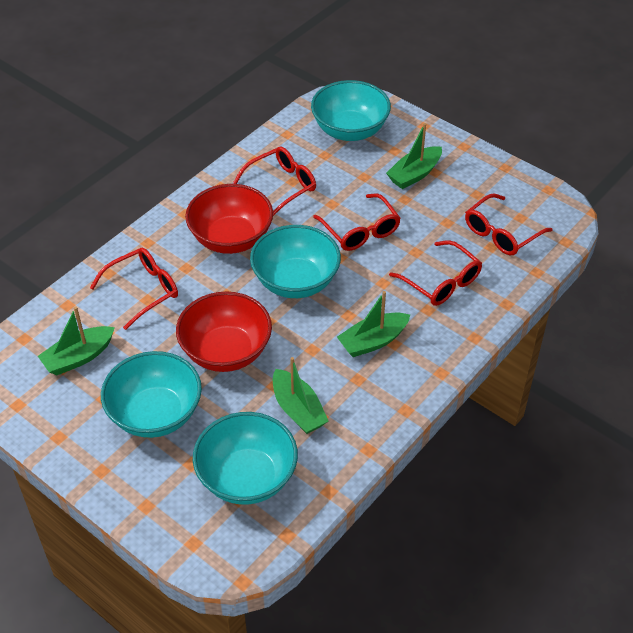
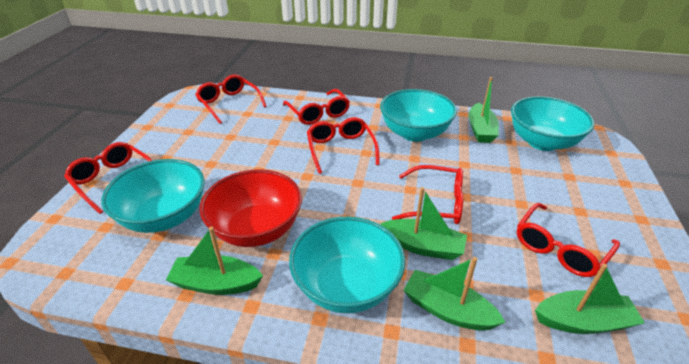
green boat: 4 -> 5
red bowl: 2 -> 1
red glasses: 5 -> 6

